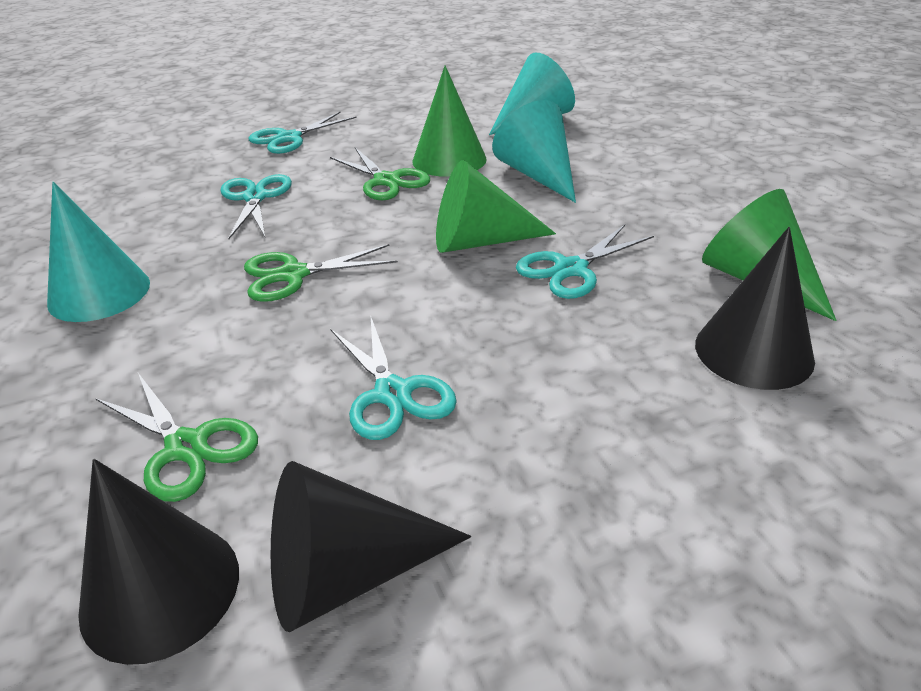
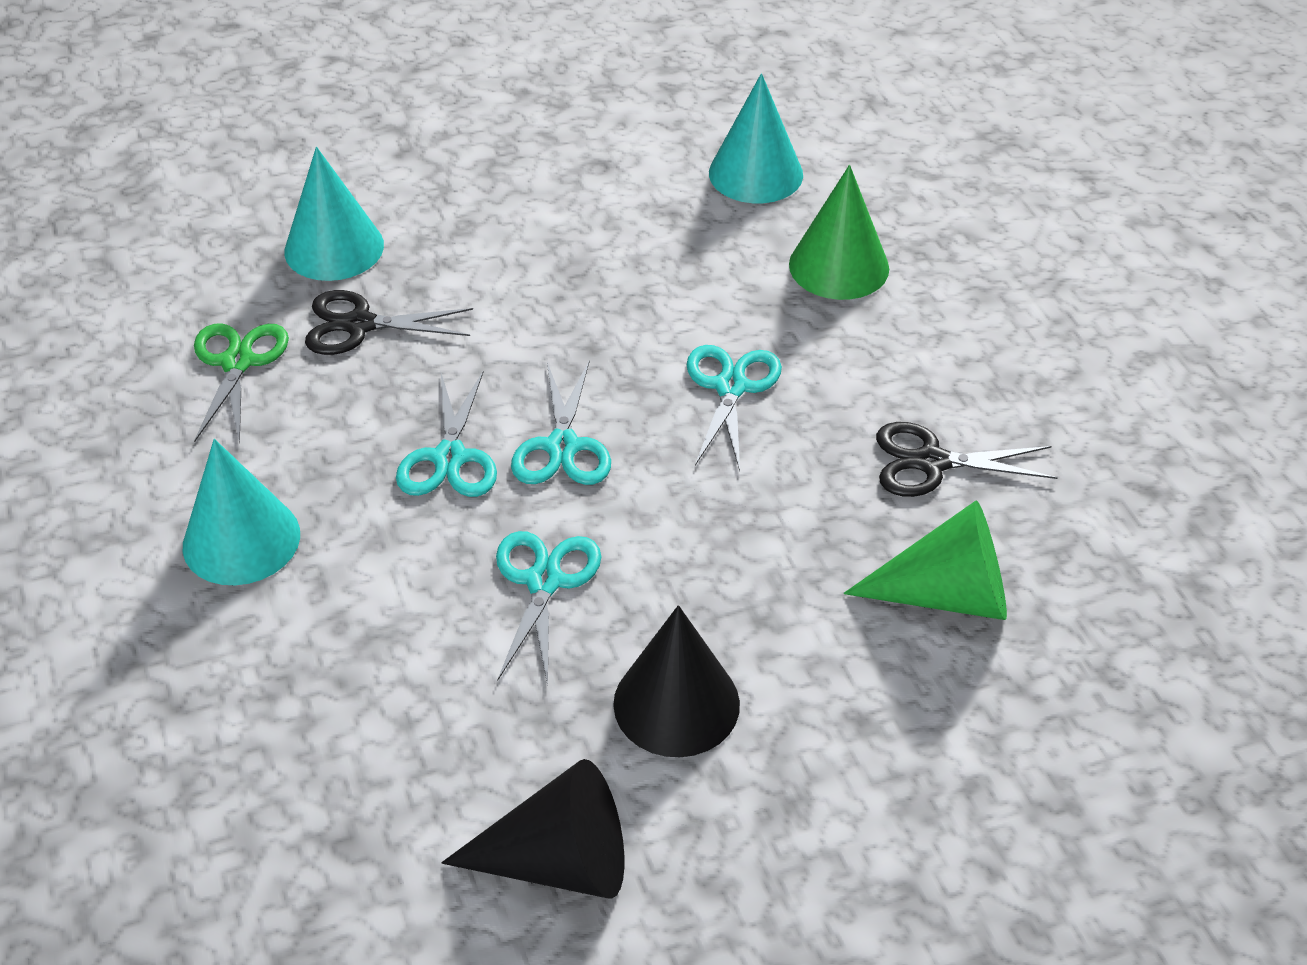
black cone: 3 -> 2
black scissors: 0 -> 2
green cone: 3 -> 2
green scissors: 3 -> 1

